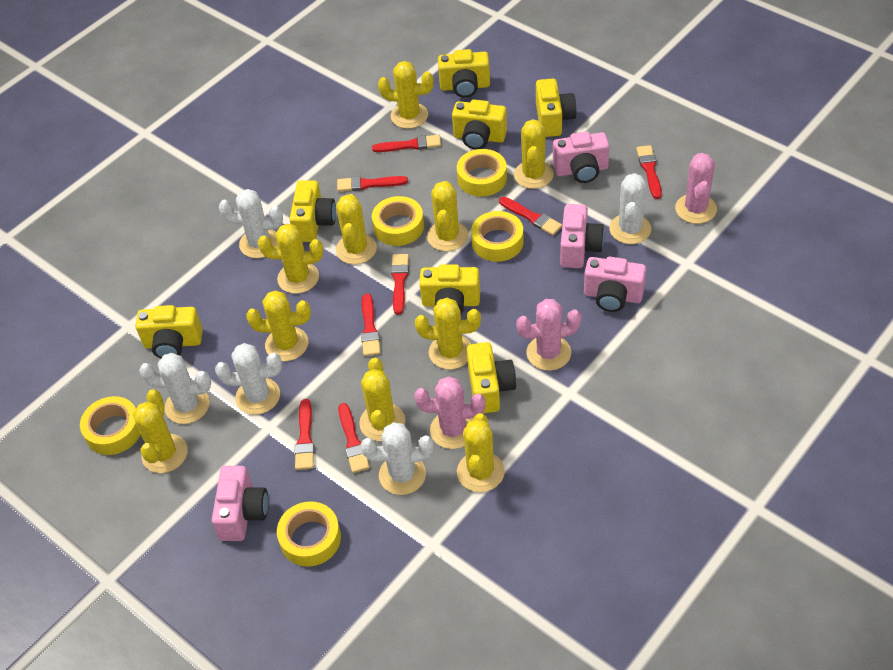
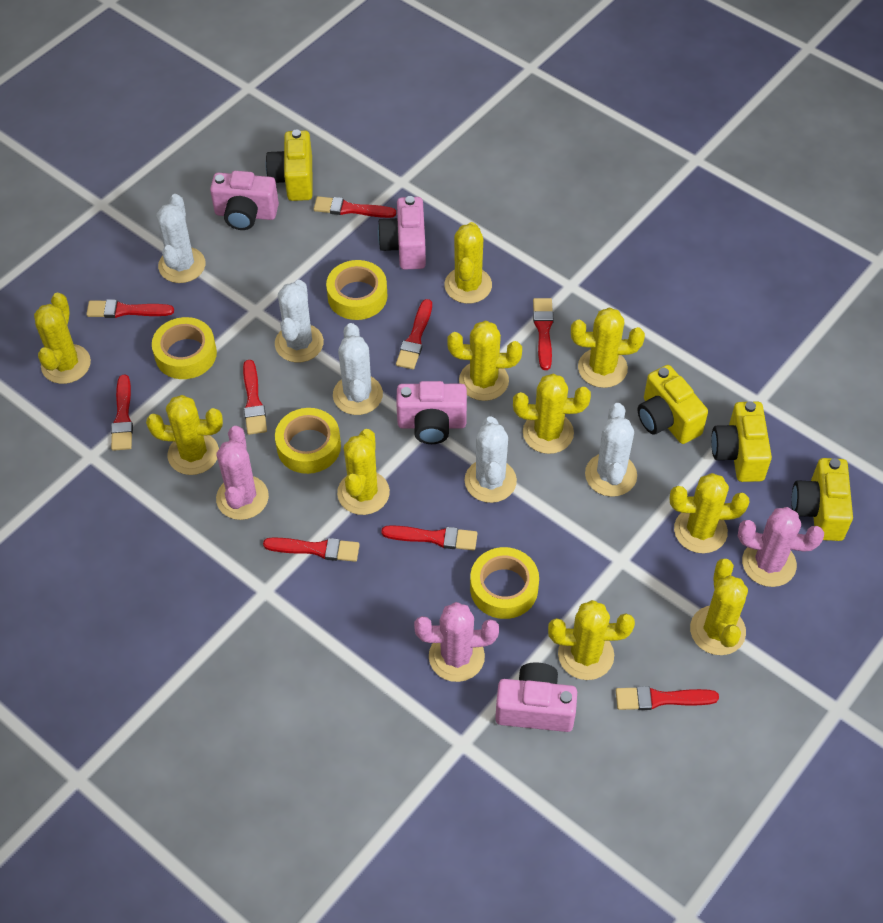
red brush: 8 -> 9
yellow camera: 7 -> 4
yellow tape: 5 -> 4

